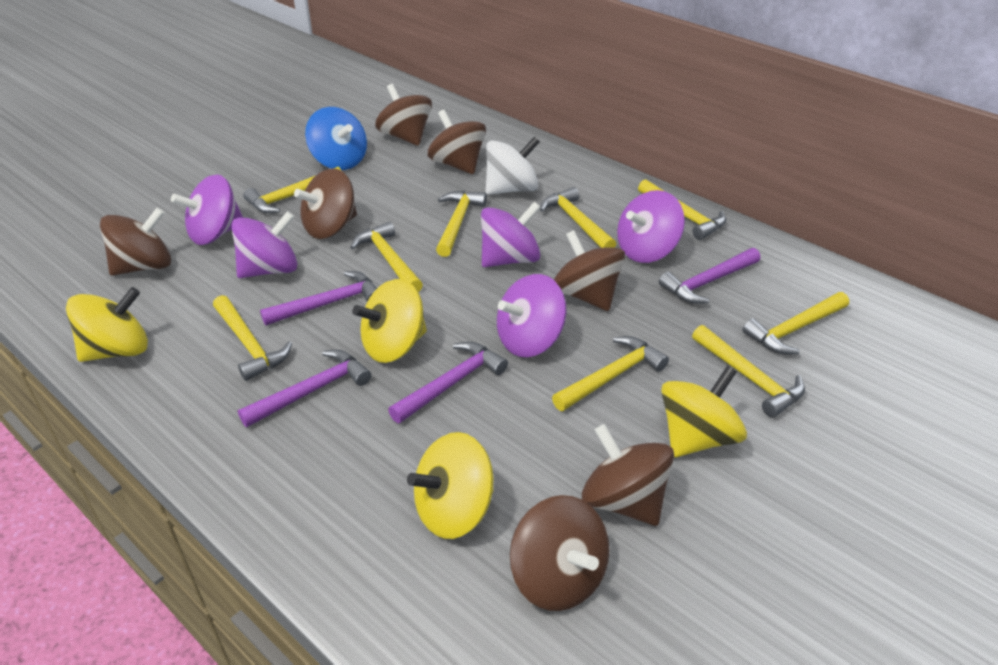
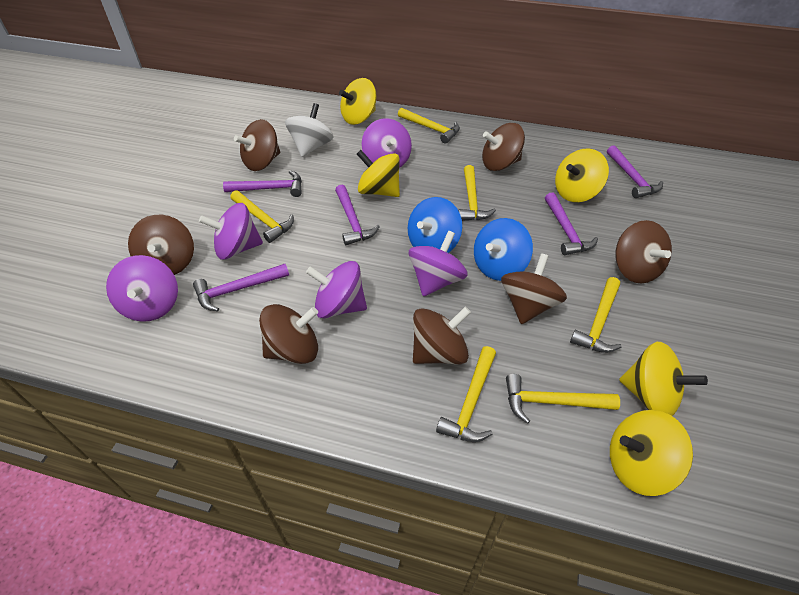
blue spinning top: 1 -> 2
purple hammer: 4 -> 5
yellow hammer: 9 -> 6
yellow spinning top: 4 -> 5

